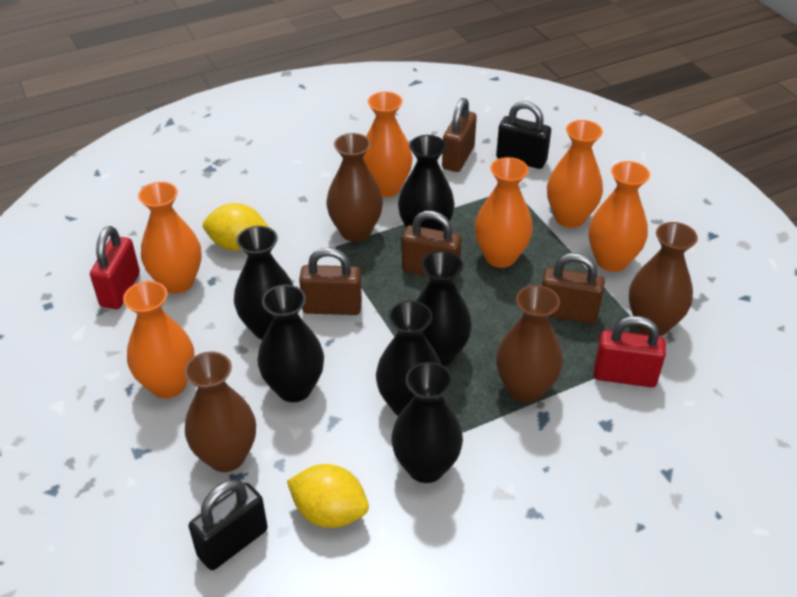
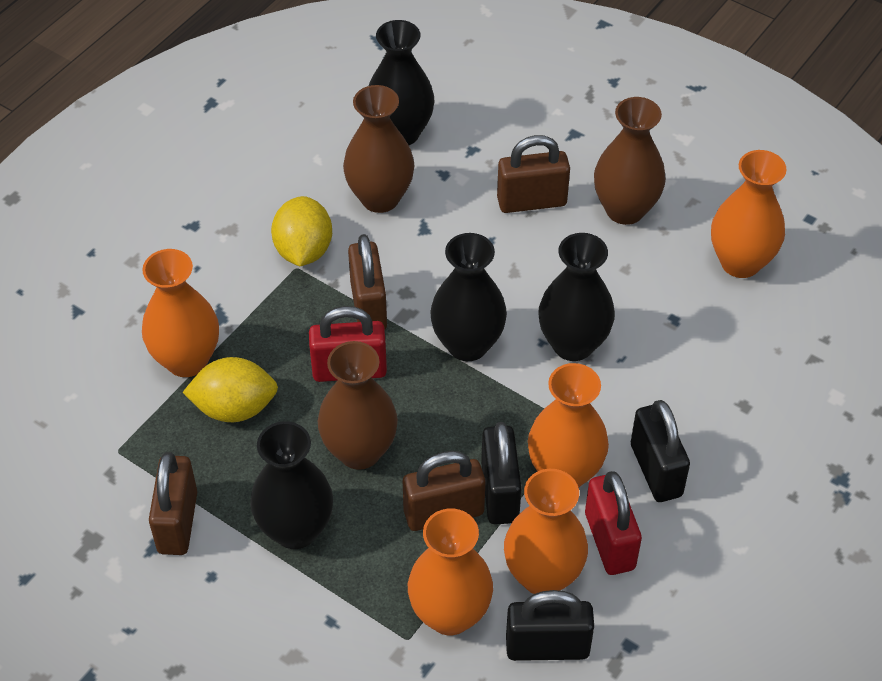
black padlock: 2 -> 3
black vase: 6 -> 4
brown vase: 4 -> 3
orange vase: 6 -> 5

